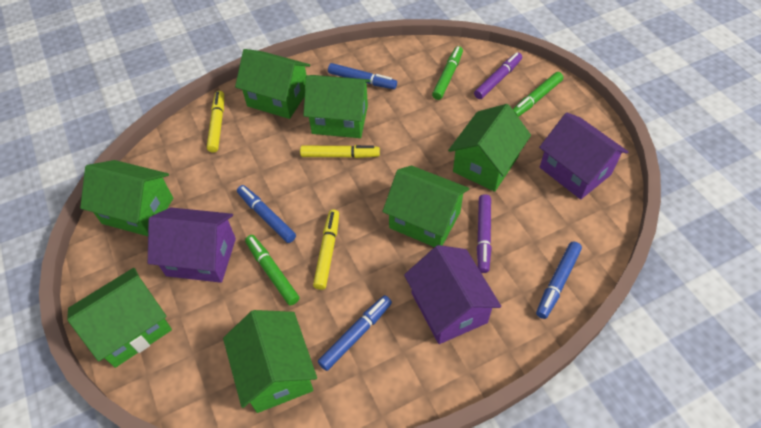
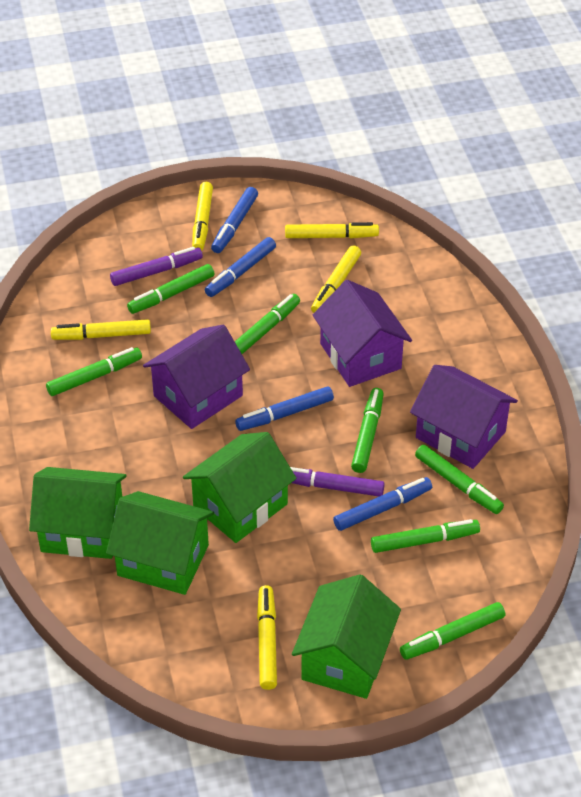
green house: 7 -> 4
green marker: 3 -> 7
yellow marker: 3 -> 5

